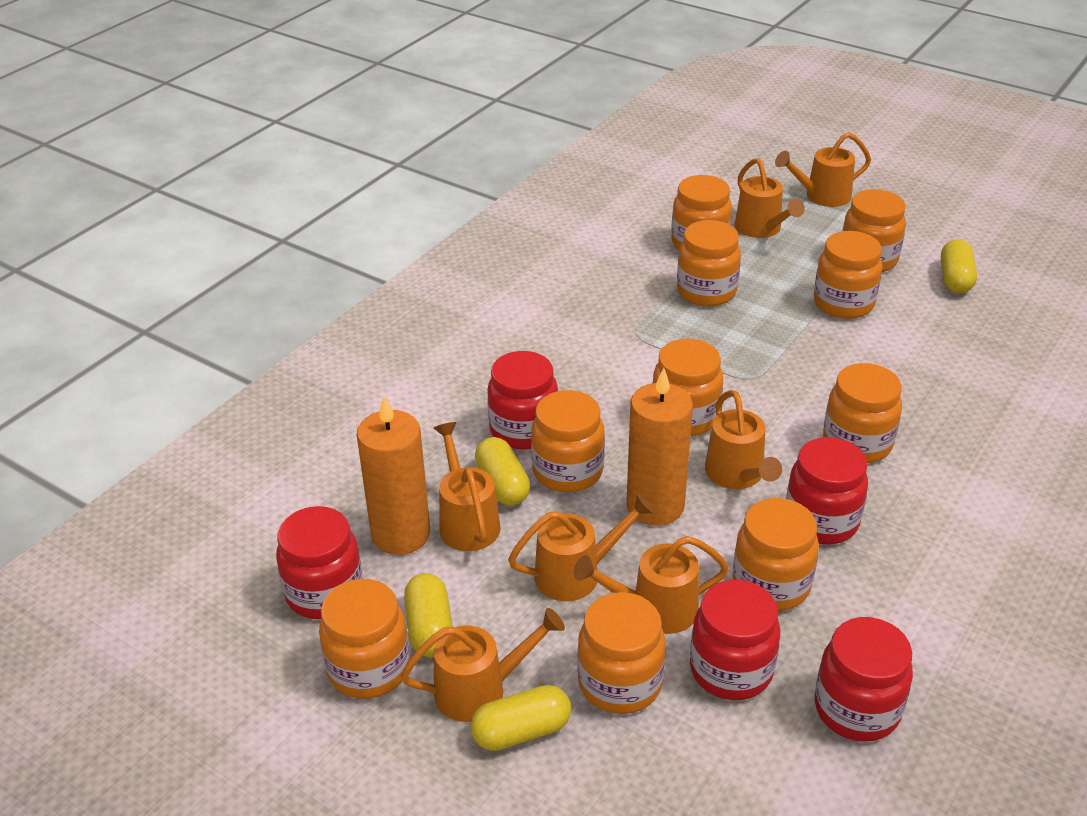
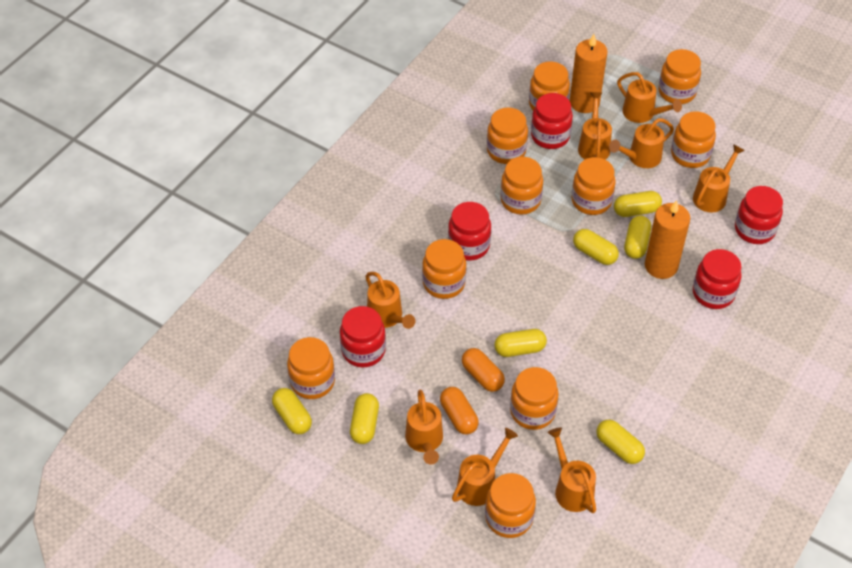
orange capsule: 0 -> 2
orange watering can: 7 -> 8
yellow capsule: 4 -> 7

